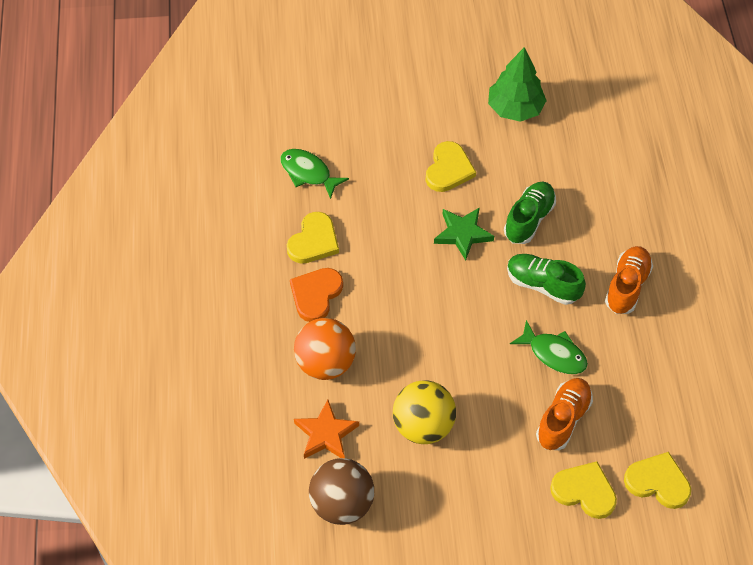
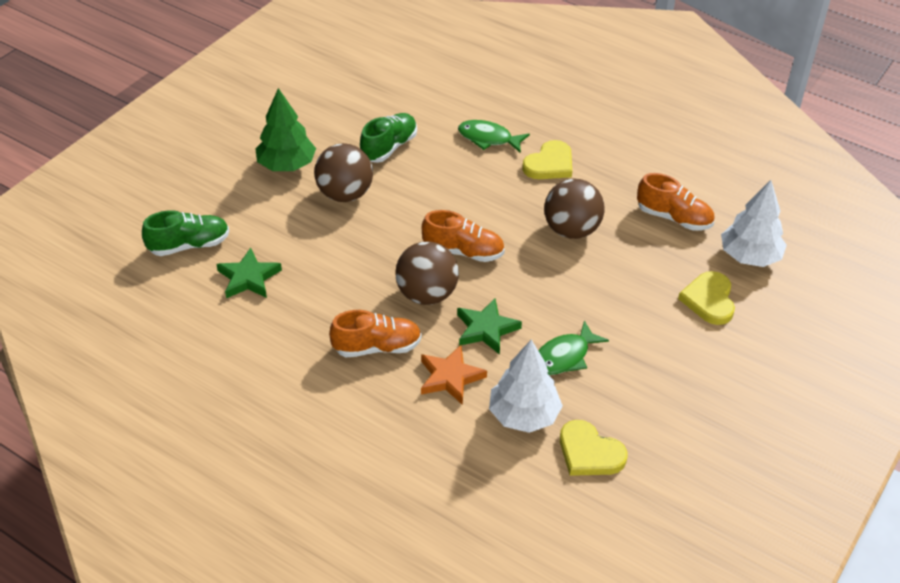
brown ball: 1 -> 3
green star: 1 -> 2
orange ball: 1 -> 0
orange heart: 1 -> 0
orange shoe: 2 -> 3
white tree: 0 -> 2
yellow ball: 1 -> 0
yellow heart: 4 -> 3

